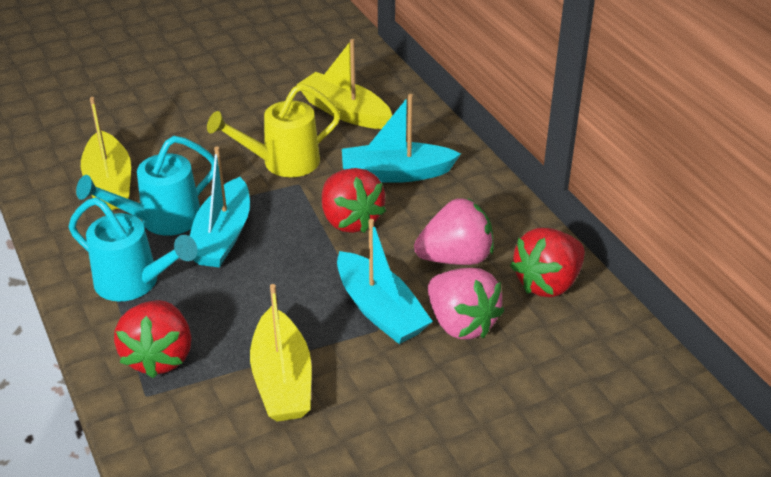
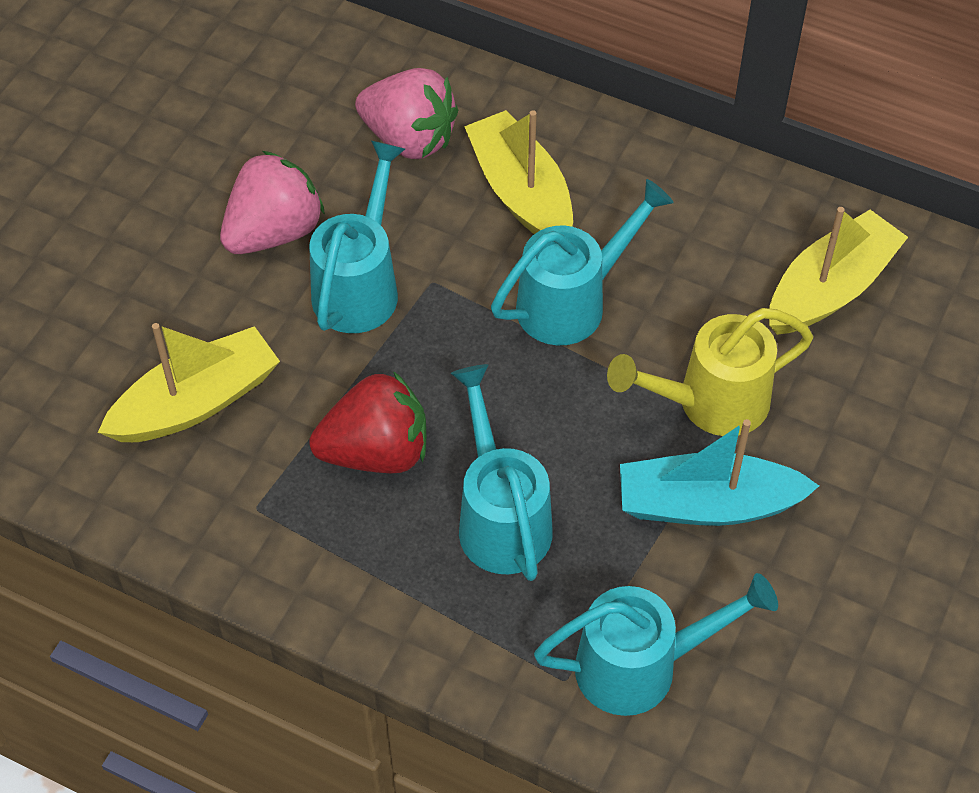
red strawberry: 3 -> 1
turquoise boat: 3 -> 1
turquoise watering can: 2 -> 4

